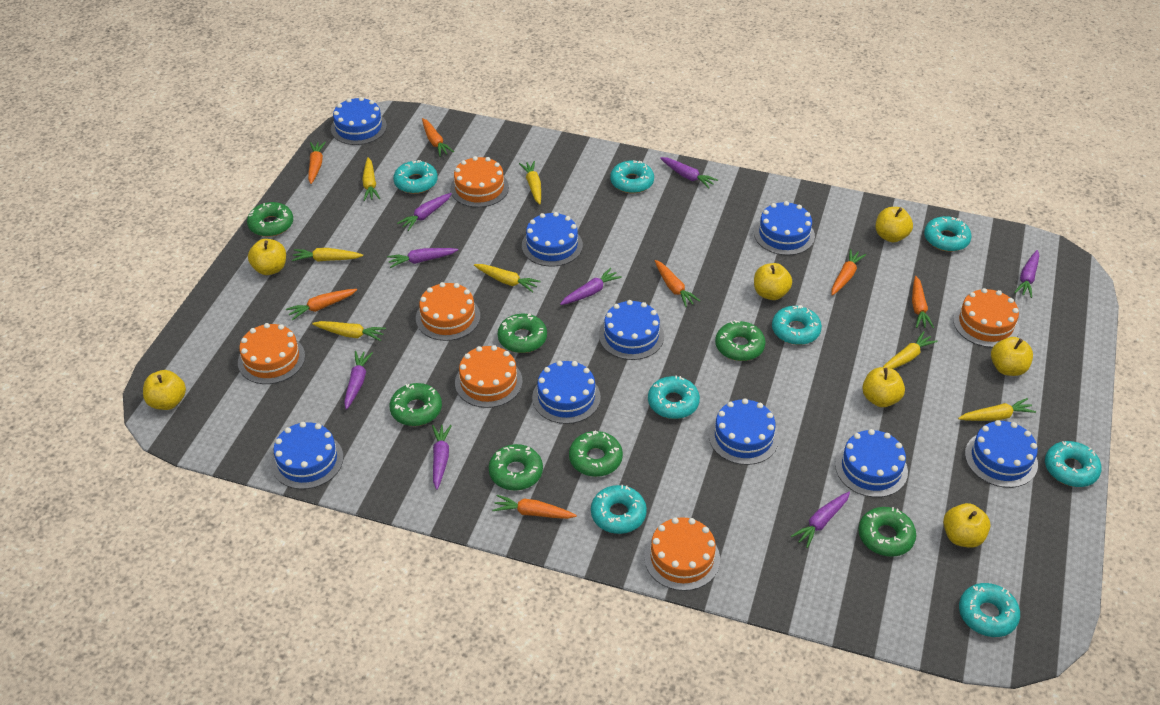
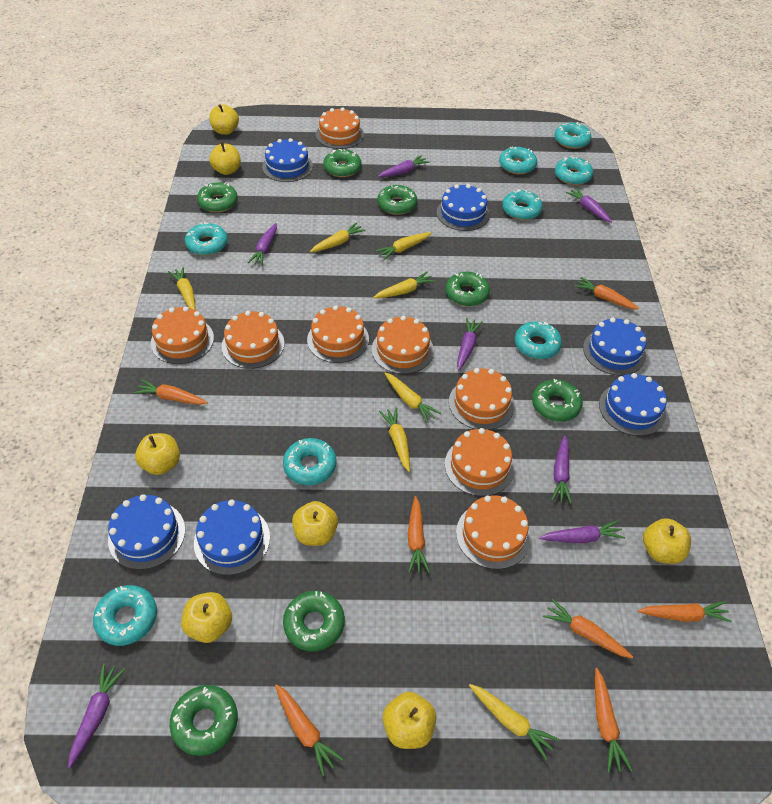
blue cake: 9 -> 6
orange cake: 6 -> 8
purple carrot: 8 -> 7

